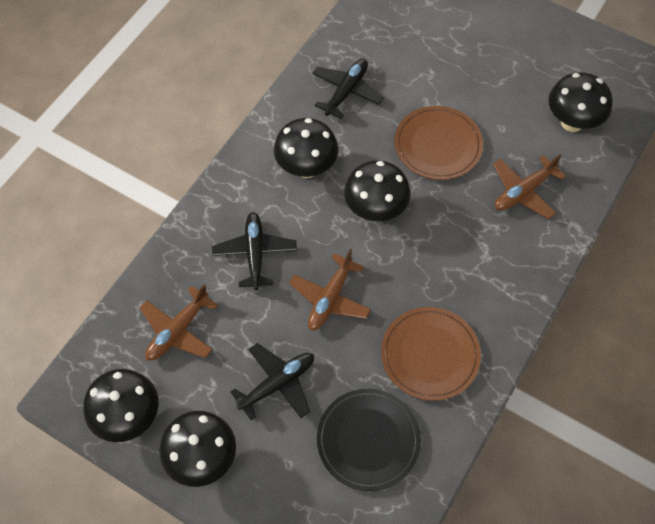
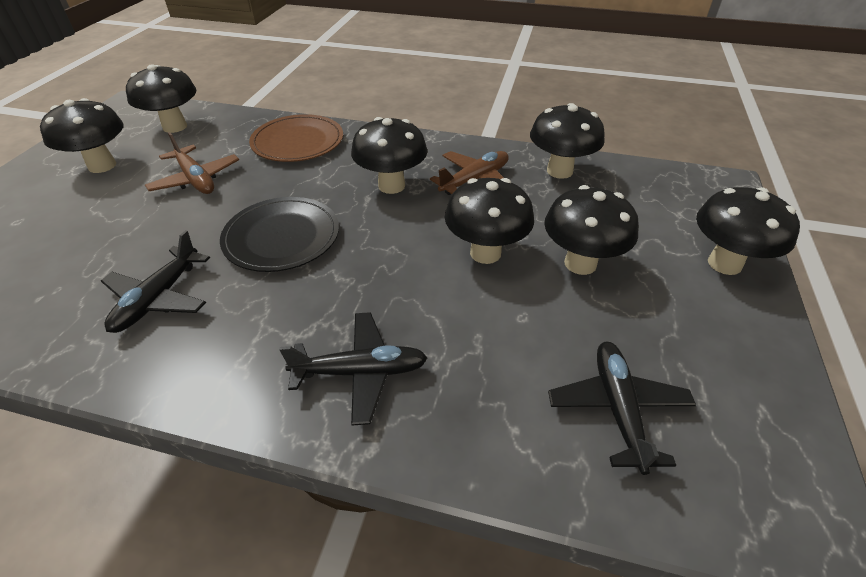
black mushroom: 5 -> 7
brown plane: 3 -> 2
brown plate: 2 -> 1

